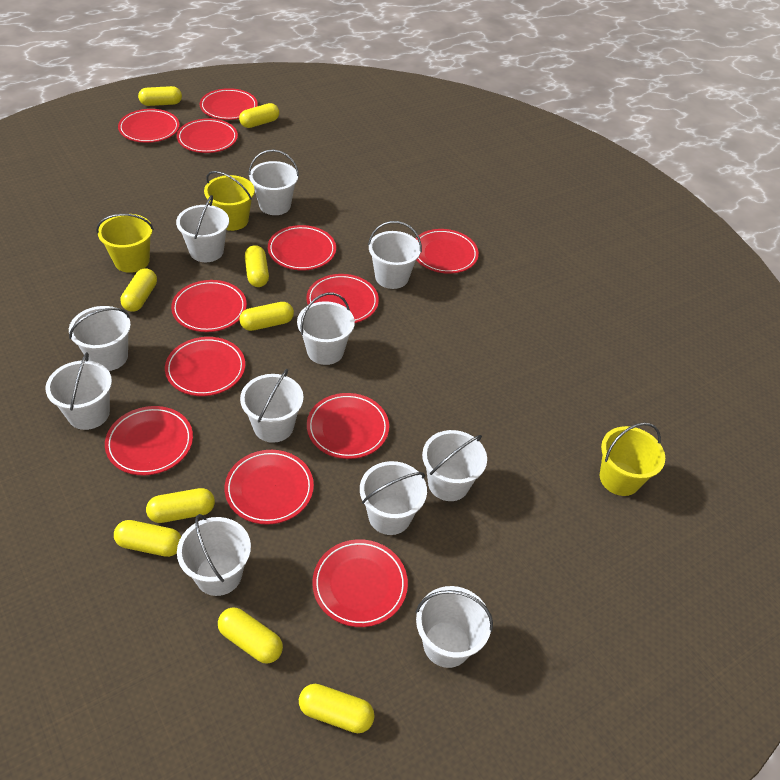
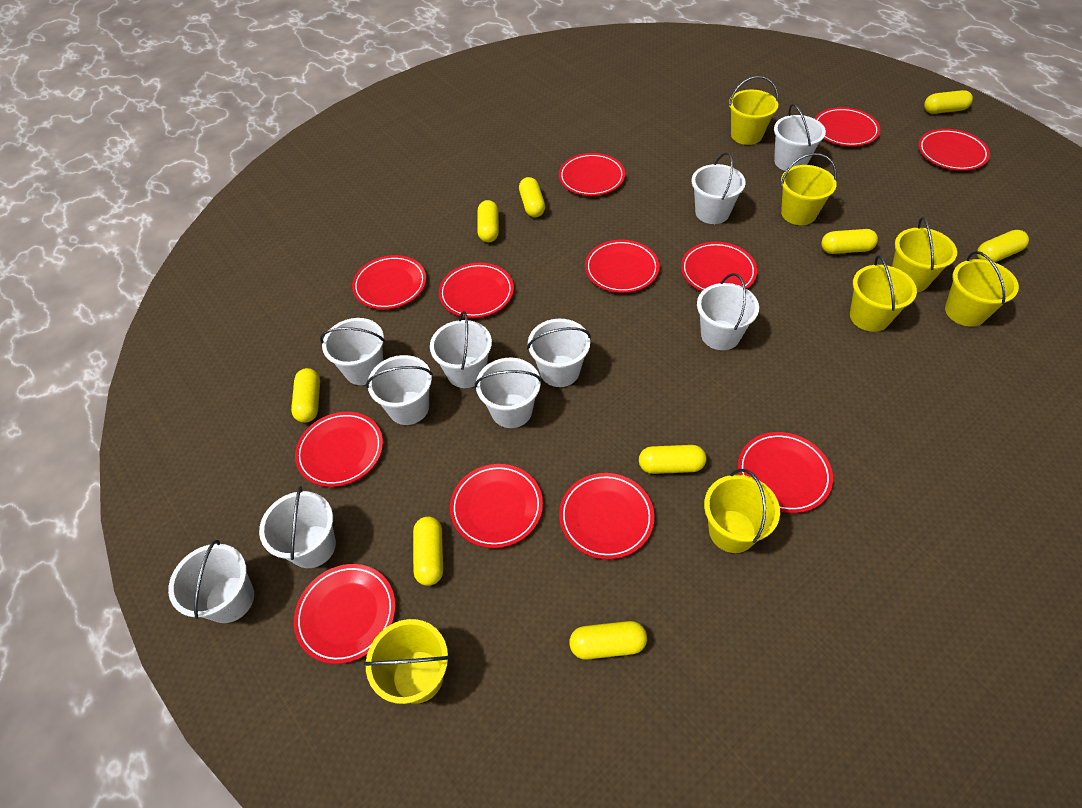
white bucket: 11 -> 10
yellow bucket: 3 -> 7

